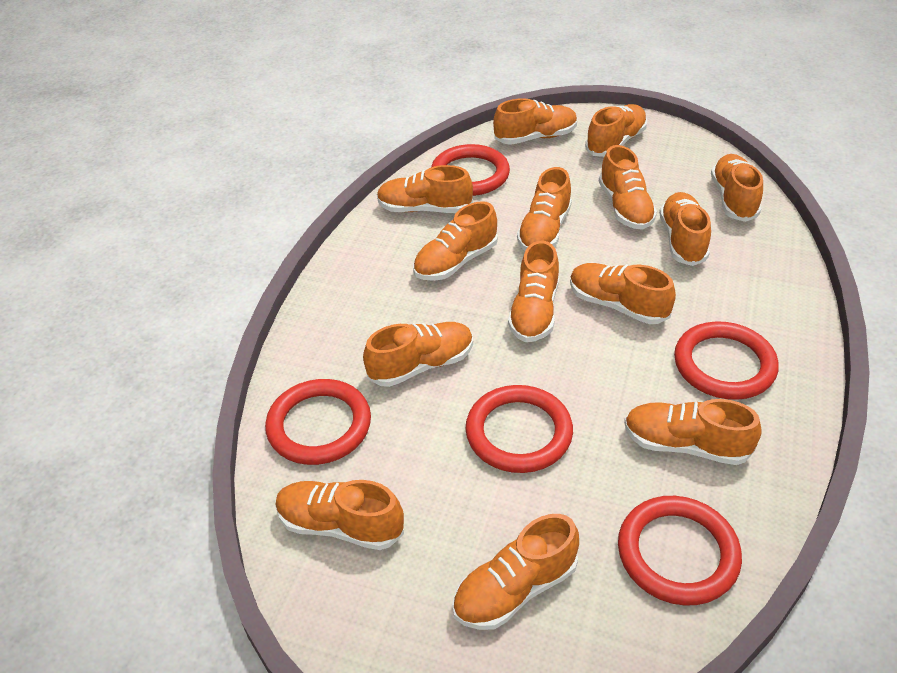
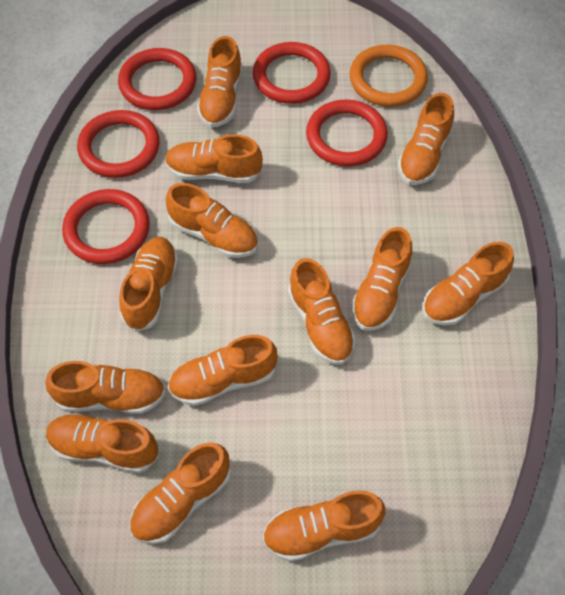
orange ring: 0 -> 1
orange shoe: 14 -> 13

